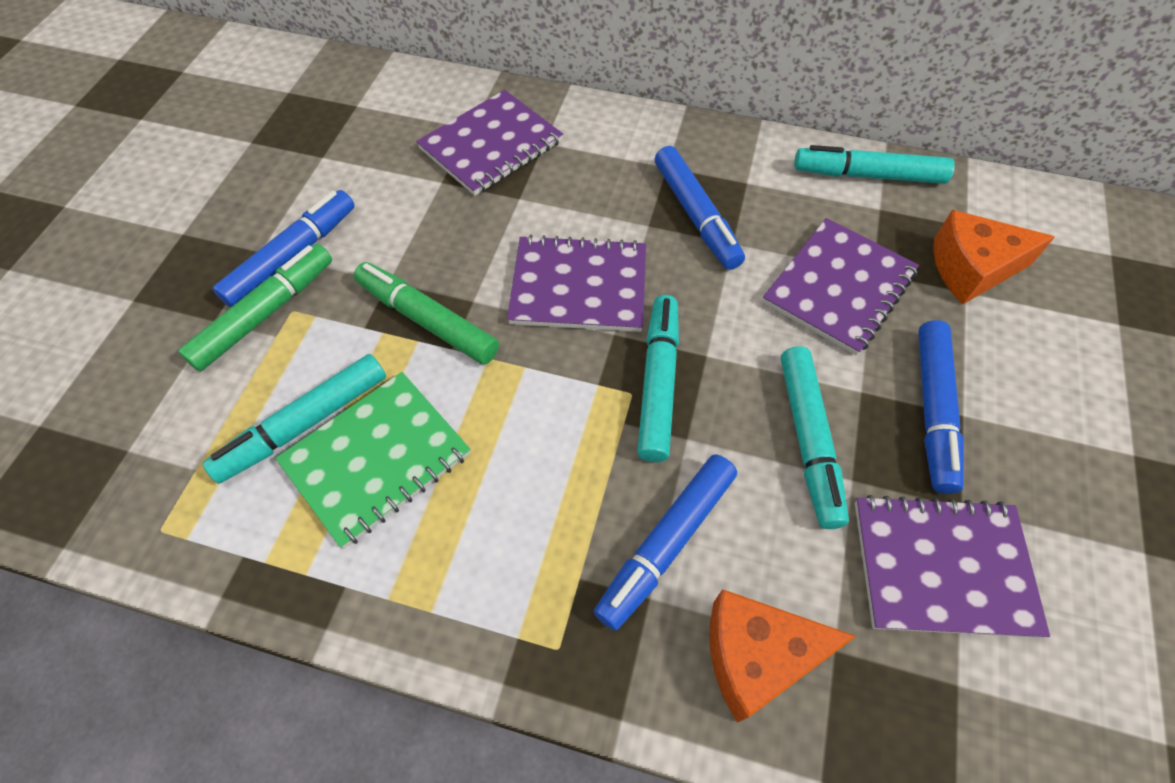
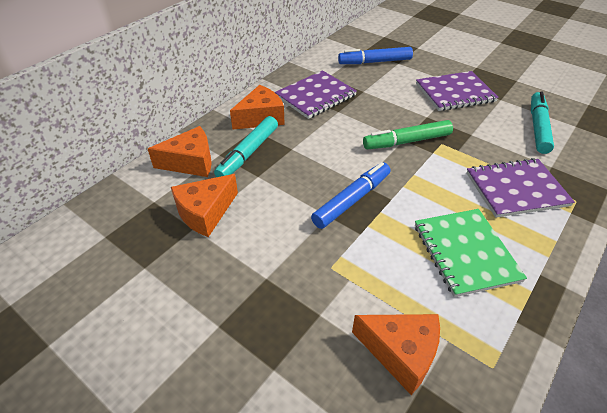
blue marker: 4 -> 2
green marker: 2 -> 1
orange cheese: 2 -> 4
purple notebook: 4 -> 3
turquoise marker: 4 -> 2

